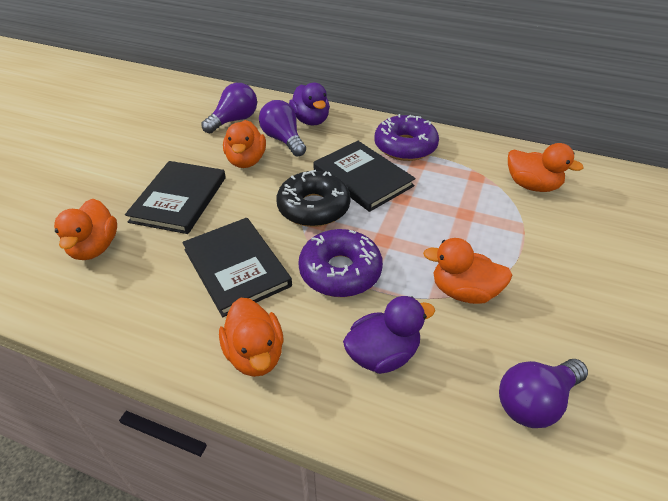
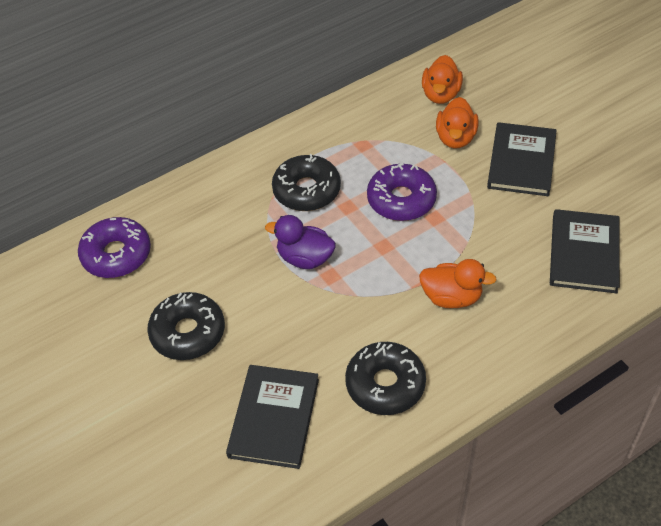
black donut: 1 -> 3
orange duck: 5 -> 3
purple duck: 2 -> 1
purple light bulb: 3 -> 0

